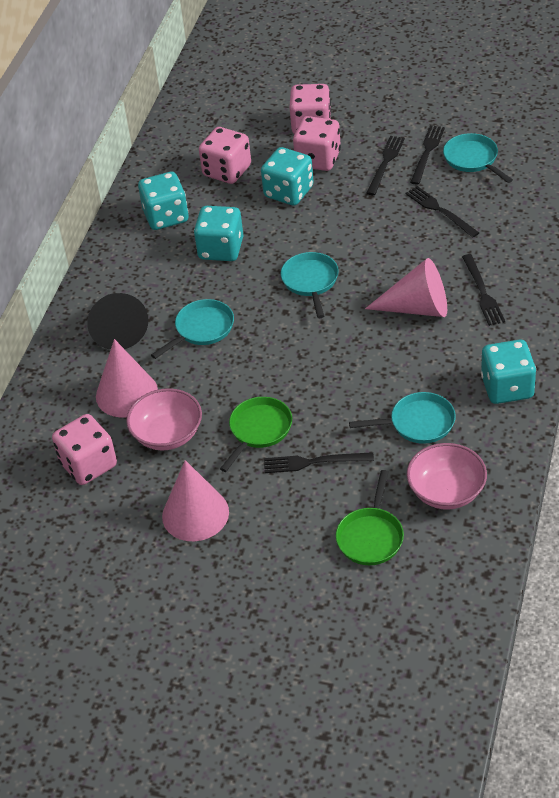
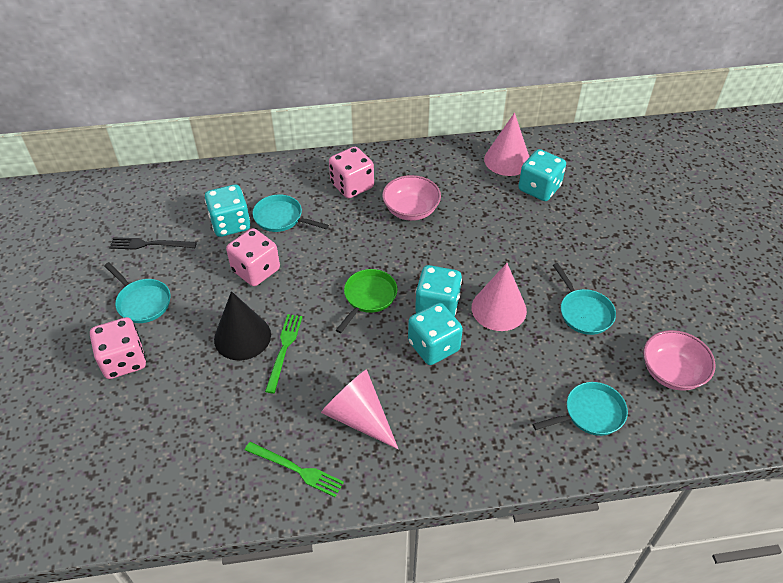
black fork: 5 -> 1
green fork: 0 -> 2
green pan: 2 -> 1
pink dice: 4 -> 3

